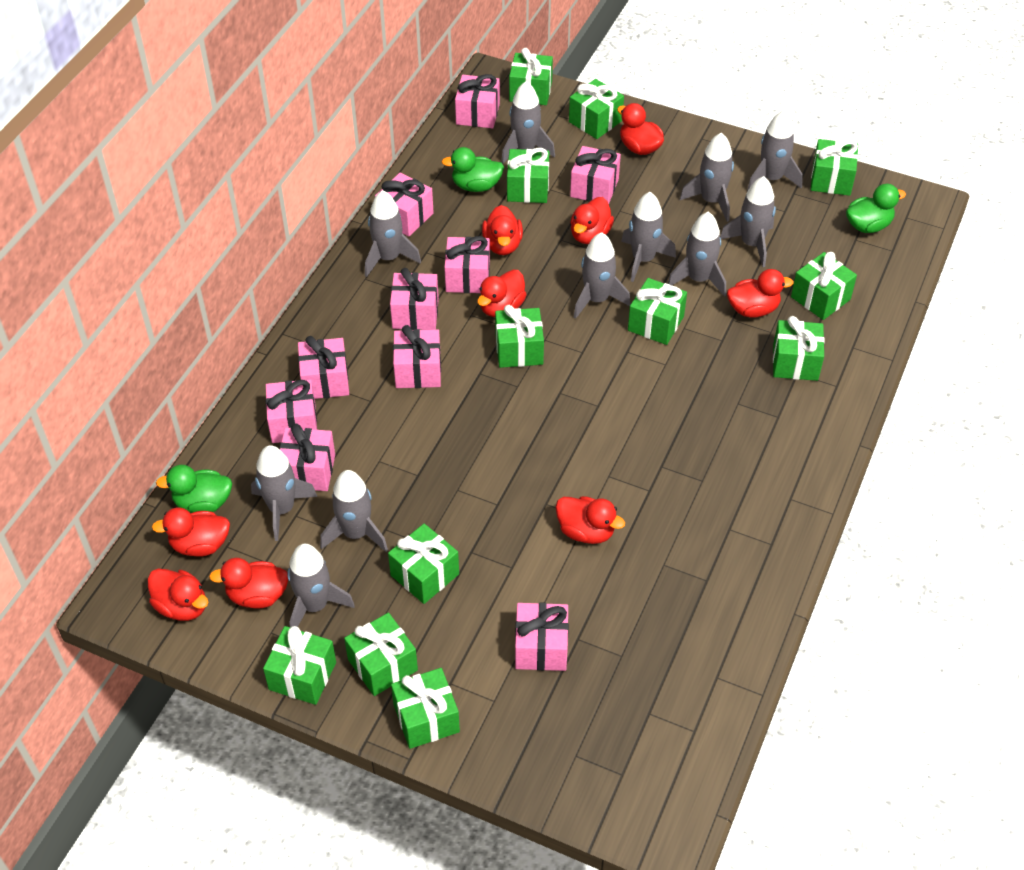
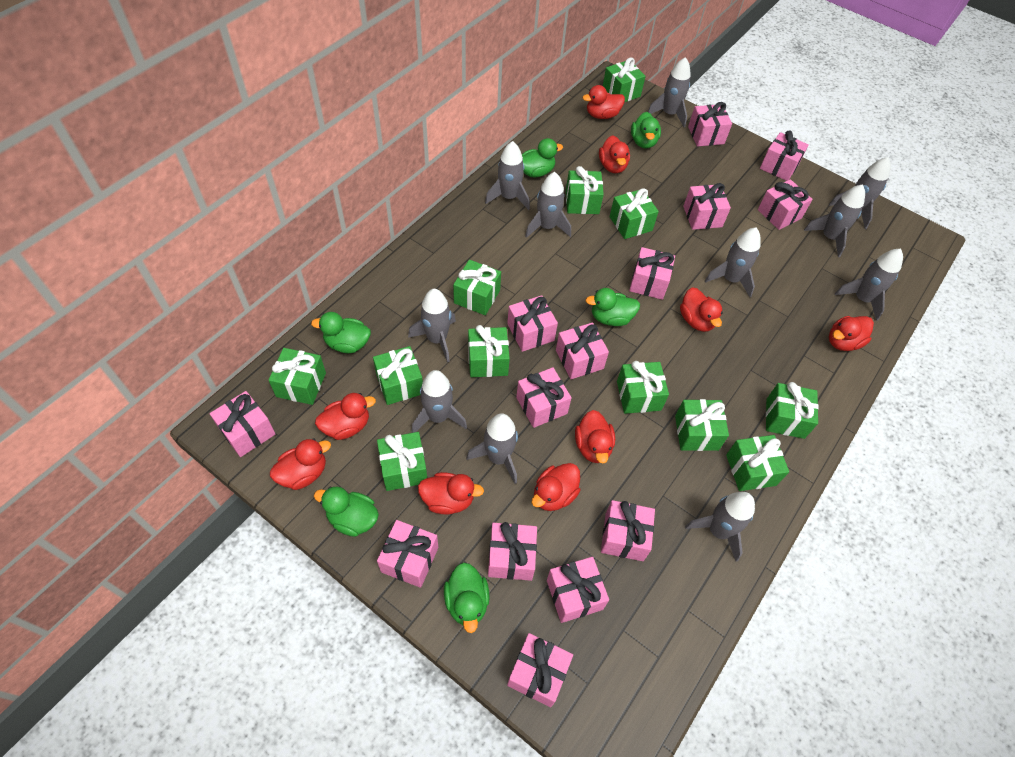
green duck: 3 -> 6
pink gift: 10 -> 14

